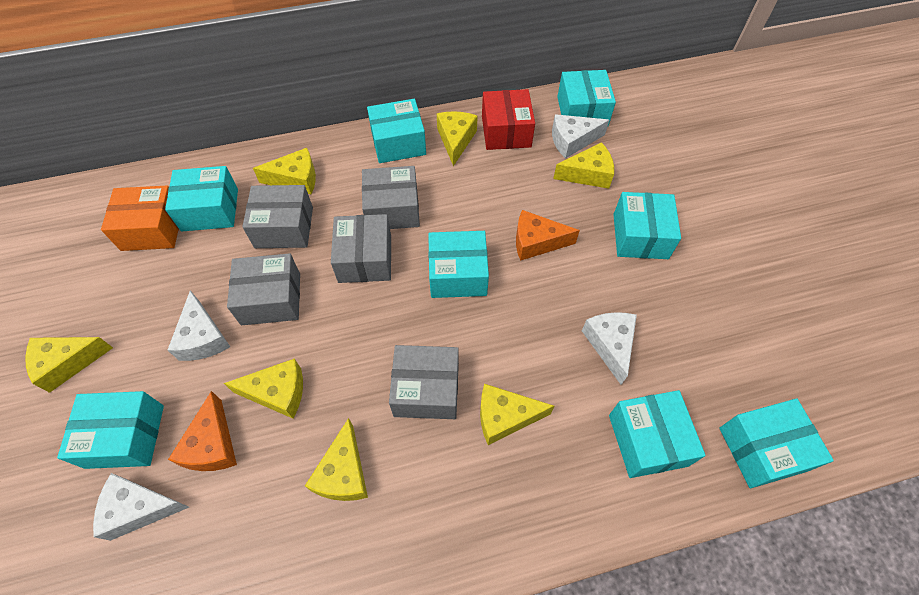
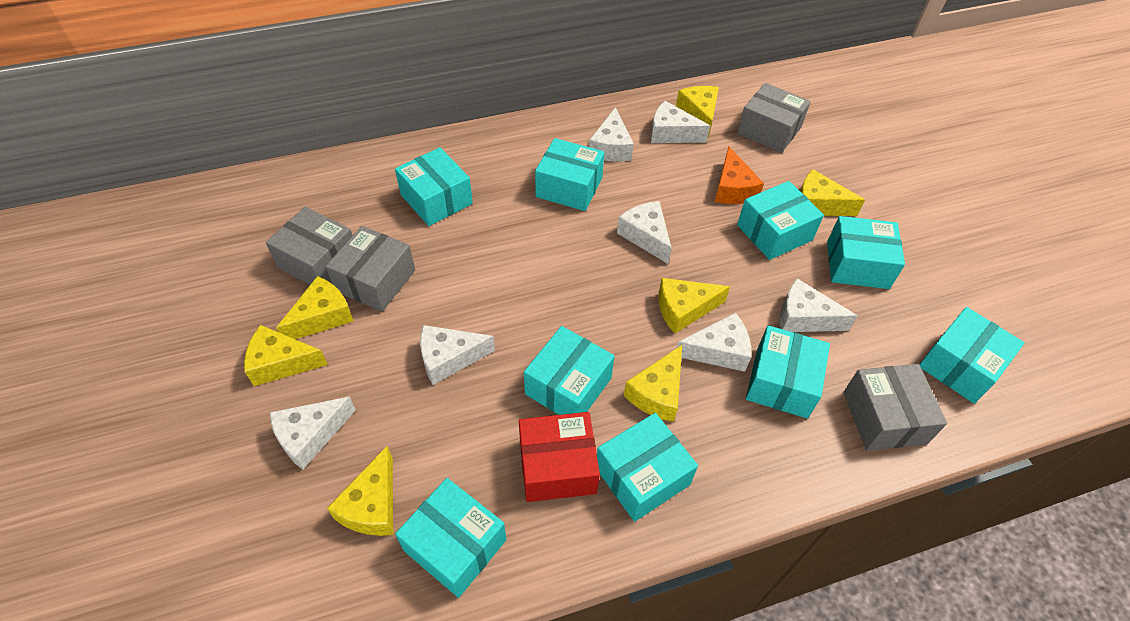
grey box: 5 -> 4
orange box: 1 -> 0
orange cheese: 2 -> 1
turquoise box: 8 -> 9
white cheese: 4 -> 7

